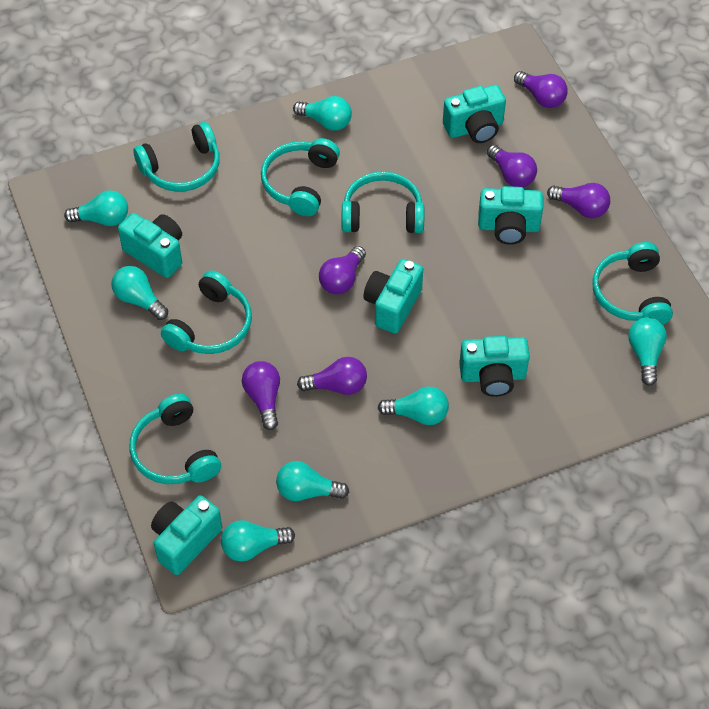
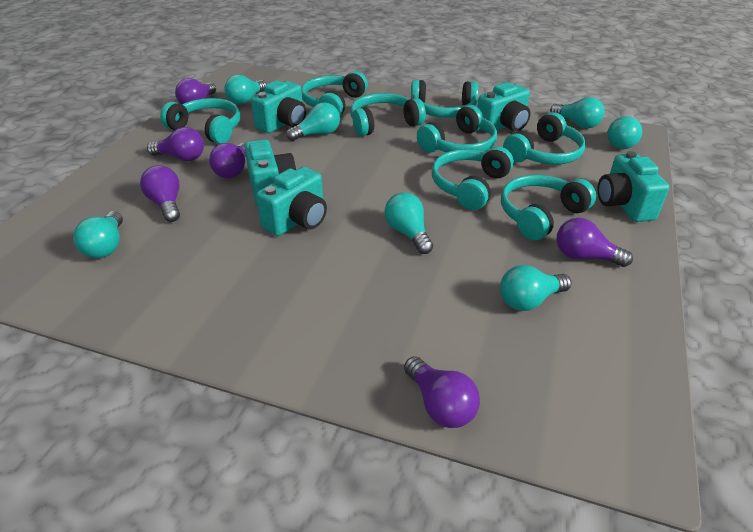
turquoise camera: 6 -> 5
turquoise headphones: 6 -> 8

